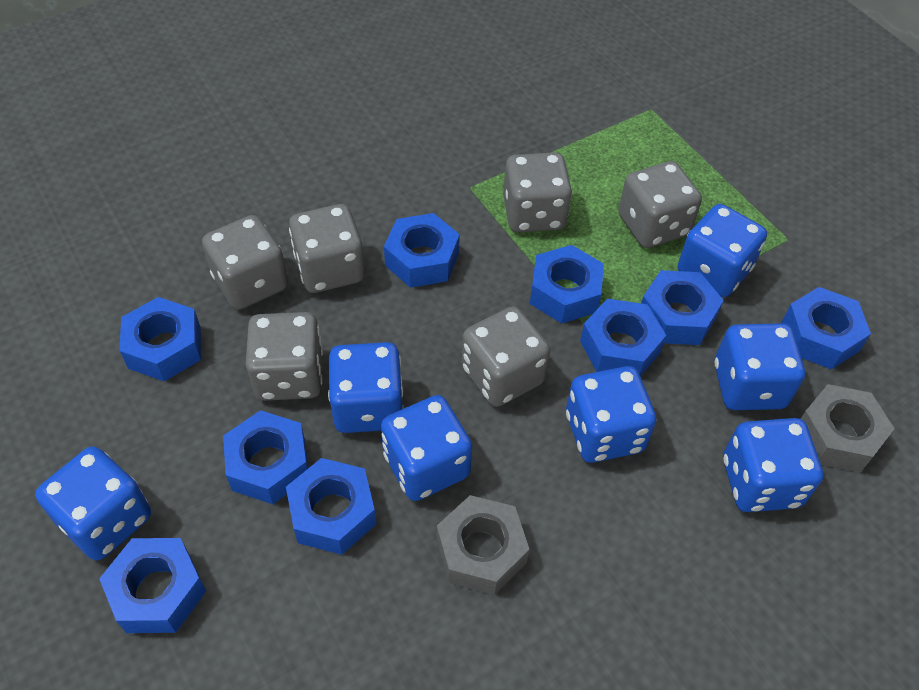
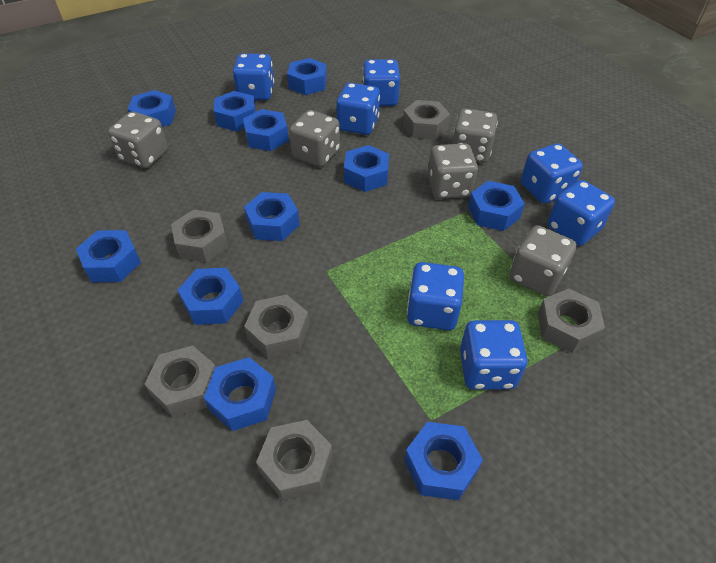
blue nut: 9 -> 11
grey dice: 6 -> 5
grey nut: 2 -> 6

